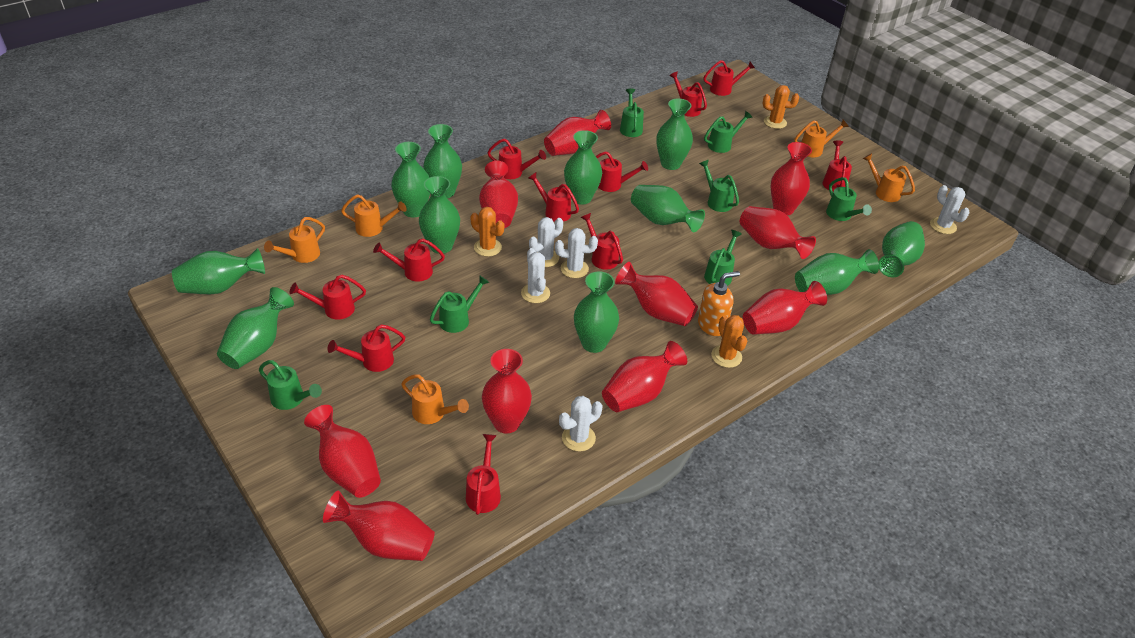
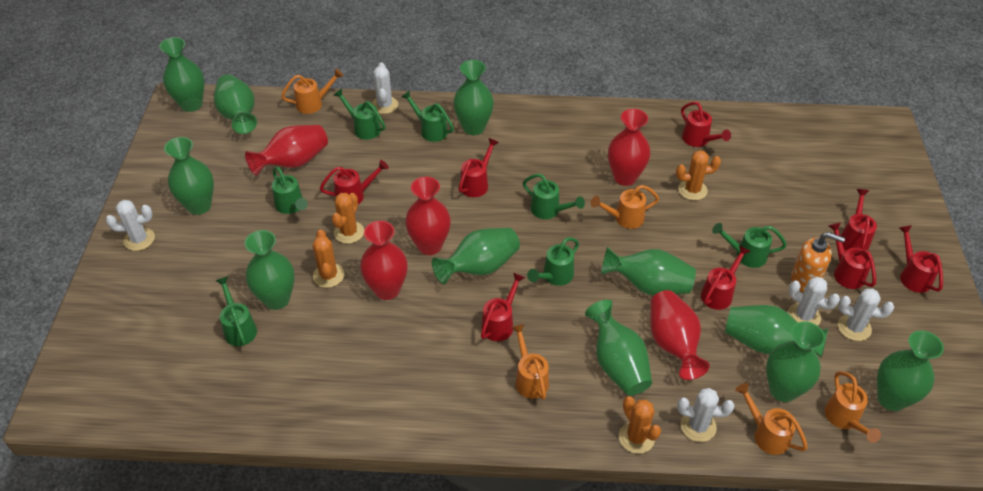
orange cactus: 3 -> 4
red vase: 10 -> 5
red watering can: 11 -> 8

